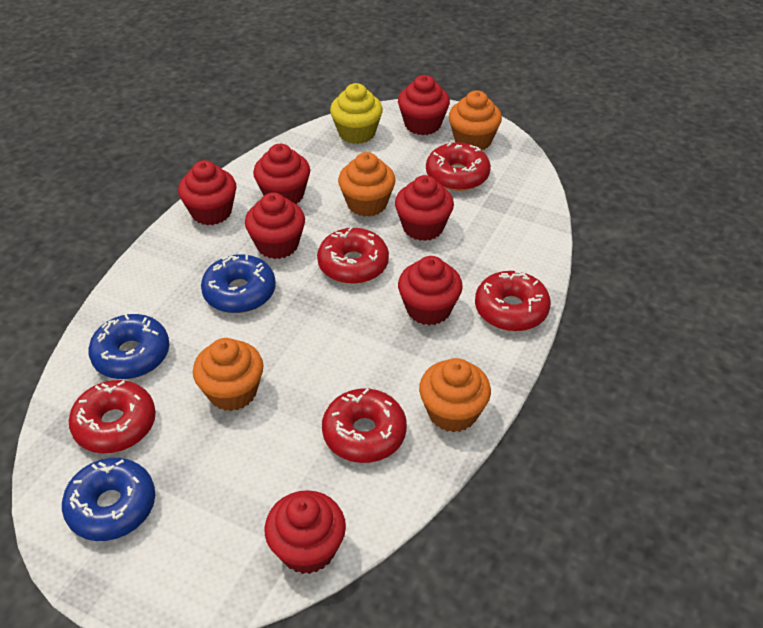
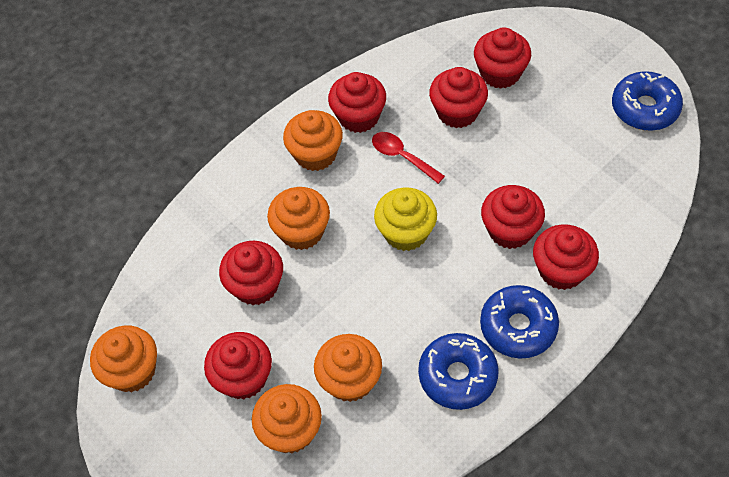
orange cupcake: 4 -> 5
red donut: 5 -> 0
red spoon: 0 -> 1

